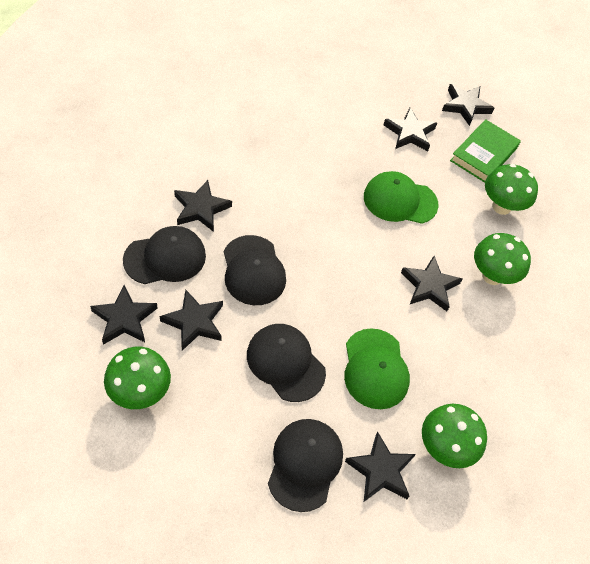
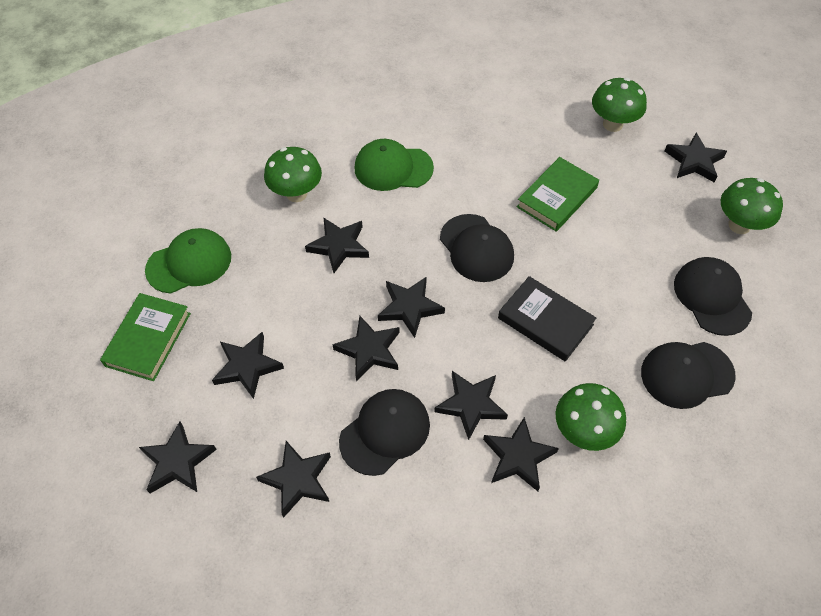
black book: 0 -> 1
black star: 7 -> 9
green book: 1 -> 2

